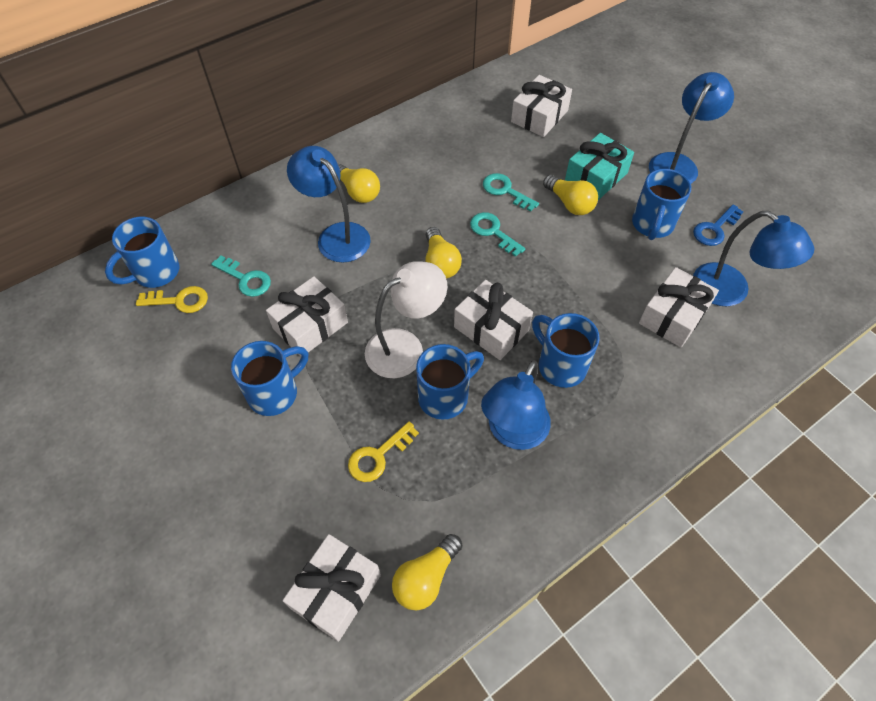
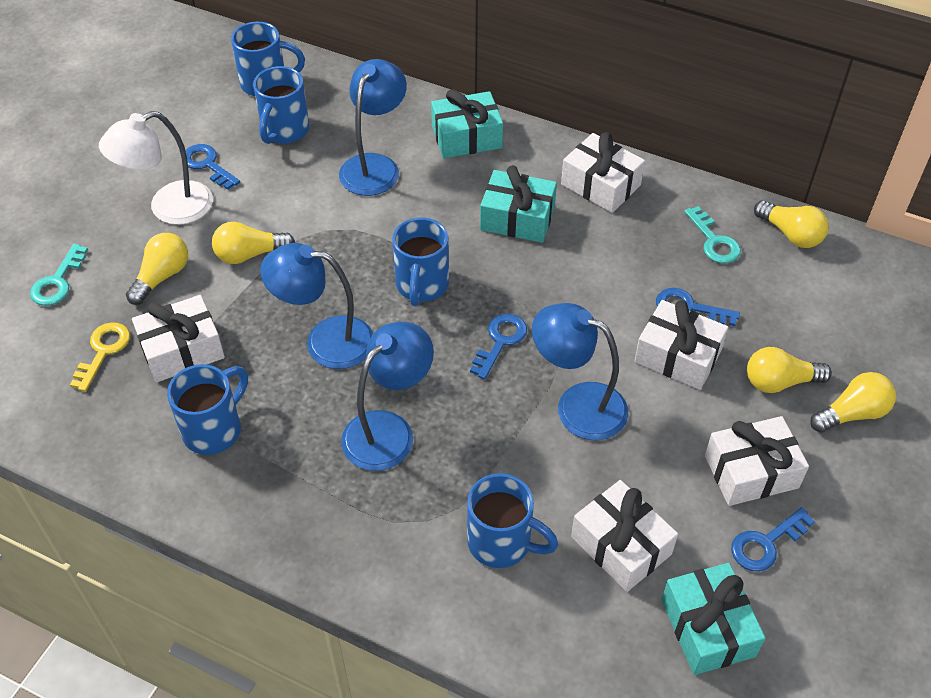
blue key: 1 -> 4
turquoise gift: 1 -> 3
turquoise key: 3 -> 2
yellow key: 2 -> 1
yellow light bulb: 4 -> 5

